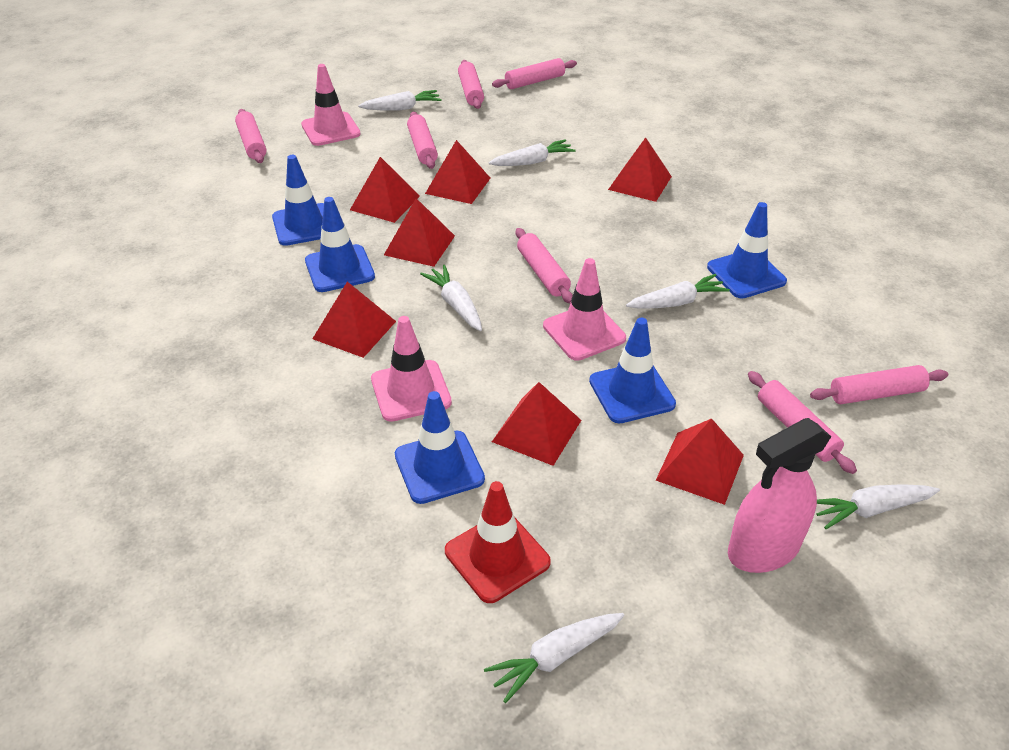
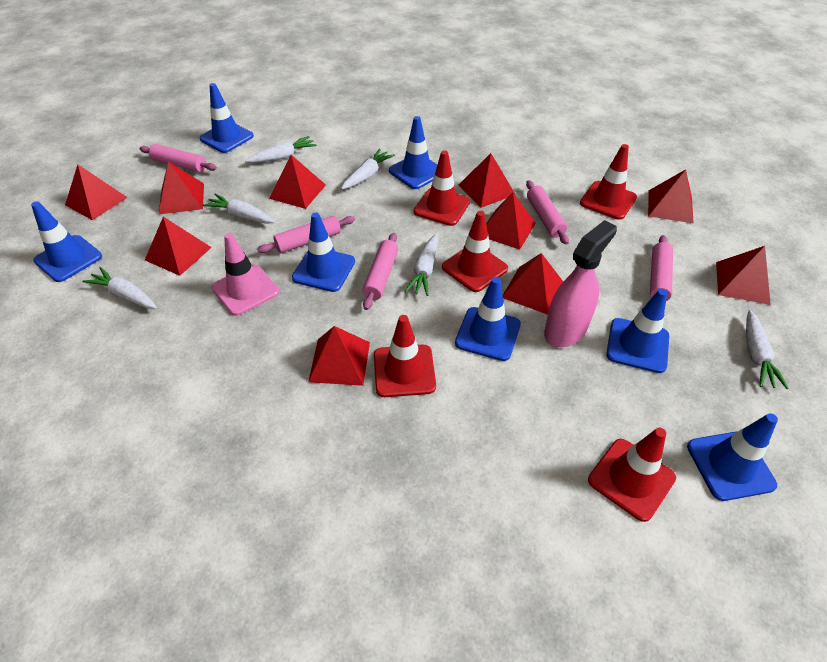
blue traffic cone: 5 -> 7
pink rolling pin: 7 -> 5
pink traffic cone: 3 -> 1
red pyramid: 7 -> 10
red traffic cone: 1 -> 5

